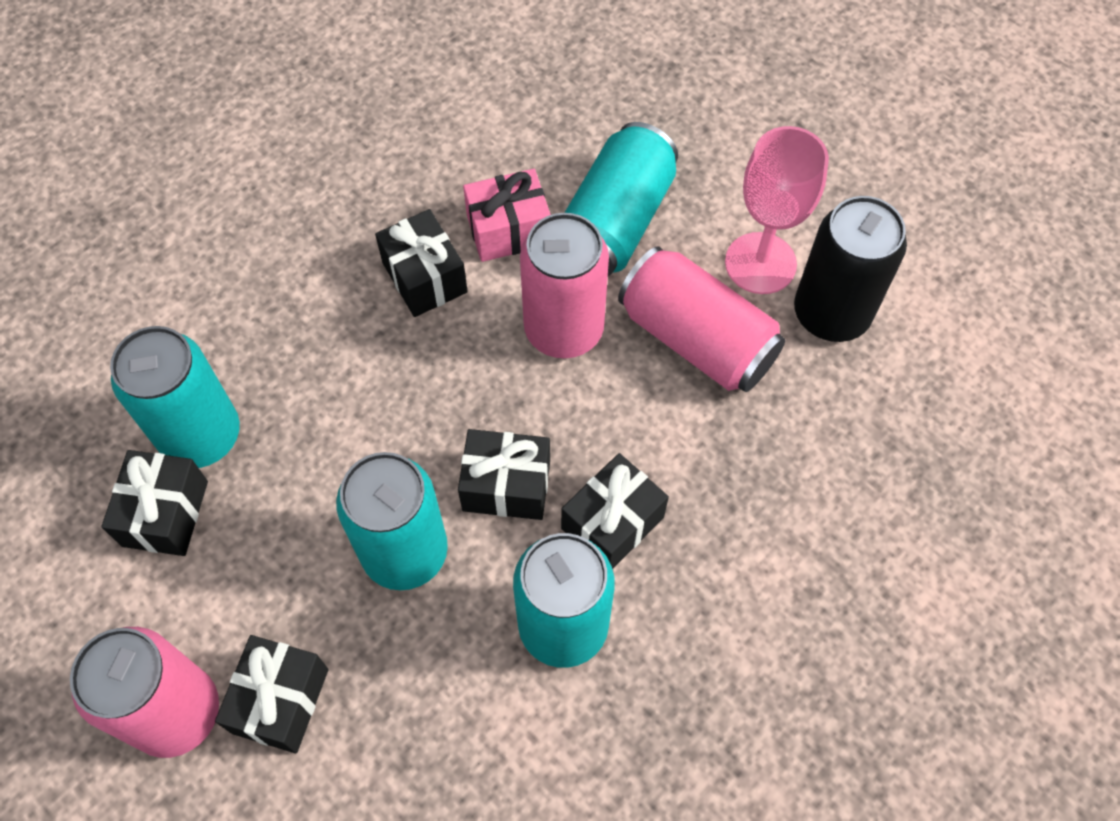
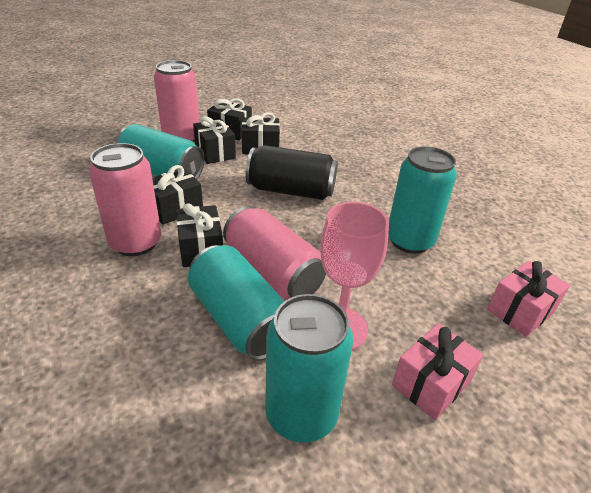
pink gift: 1 -> 2

